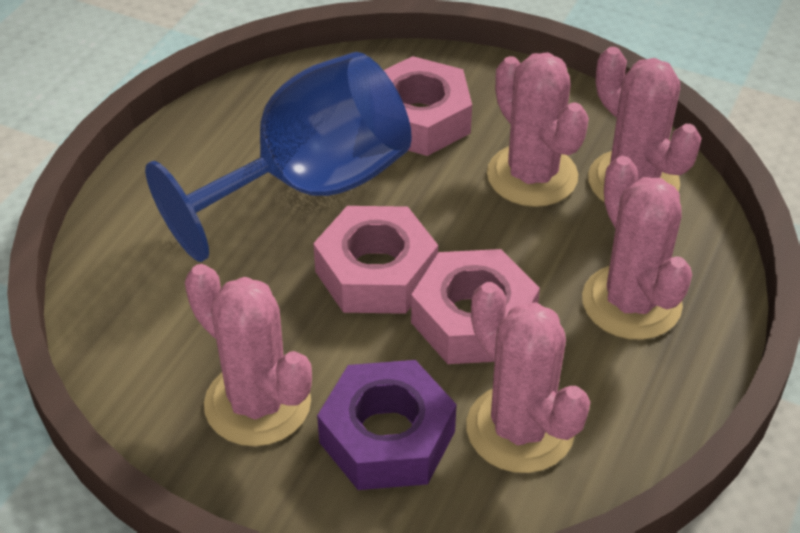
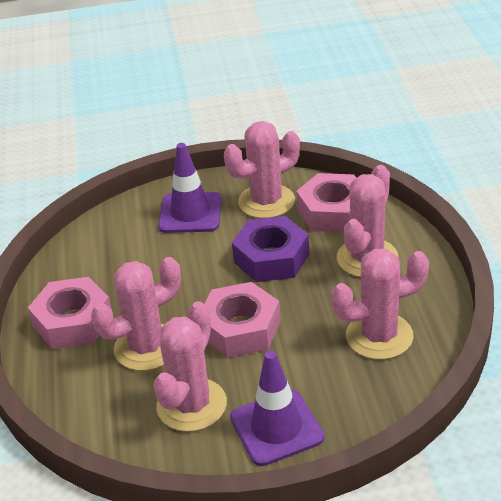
blue goblet: 1 -> 0
purple traffic cone: 0 -> 2

